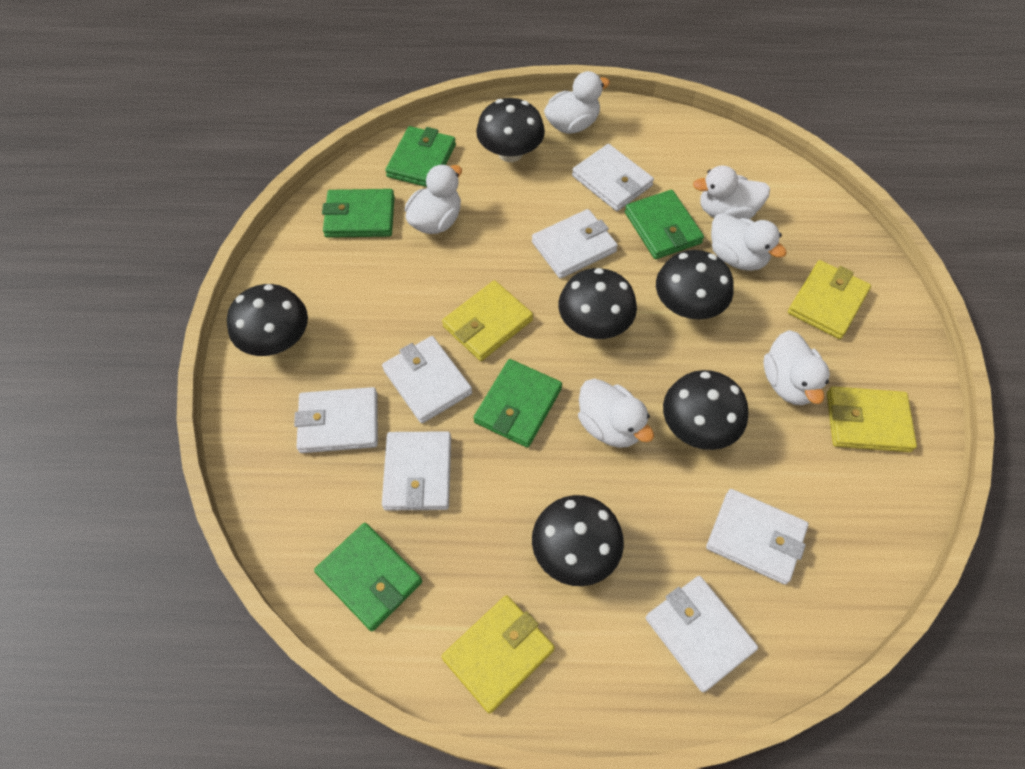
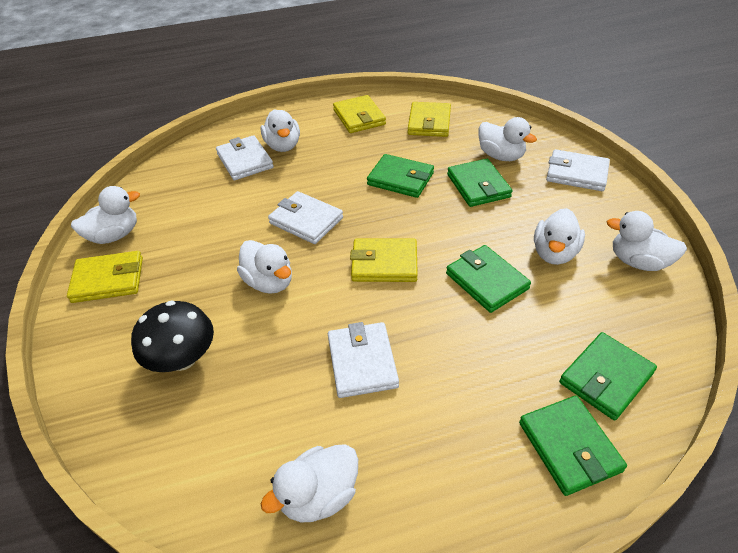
black mushroom: 6 -> 1
white duck: 6 -> 7
white wallet: 7 -> 4

